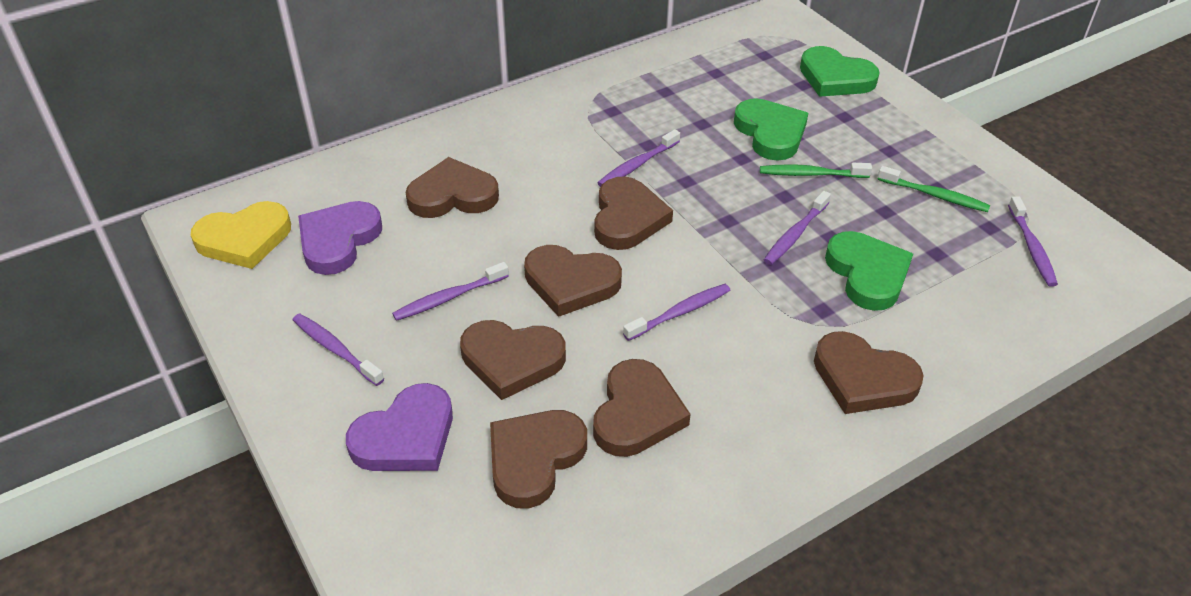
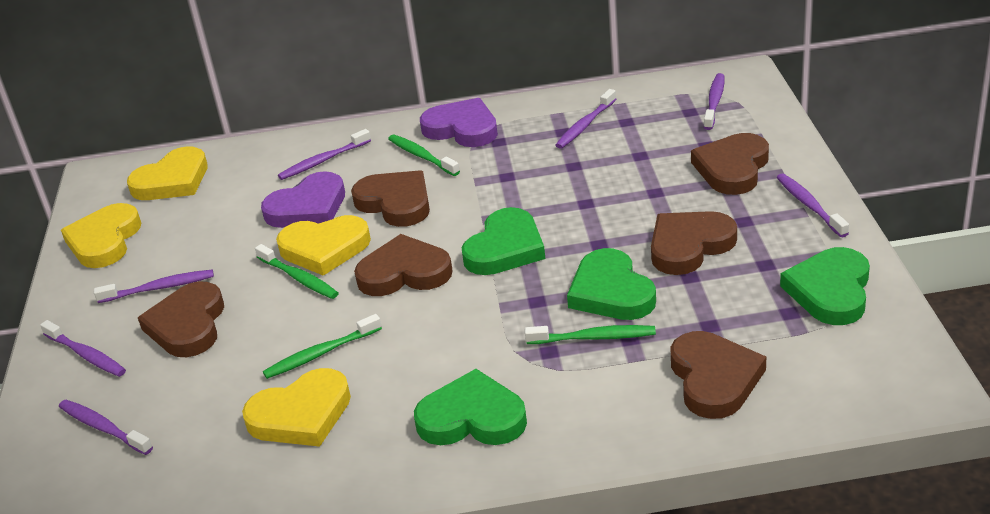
brown heart: 7 -> 6
green heart: 3 -> 4
green toothbrush: 2 -> 4
purple toothbrush: 6 -> 7
yellow heart: 1 -> 4

